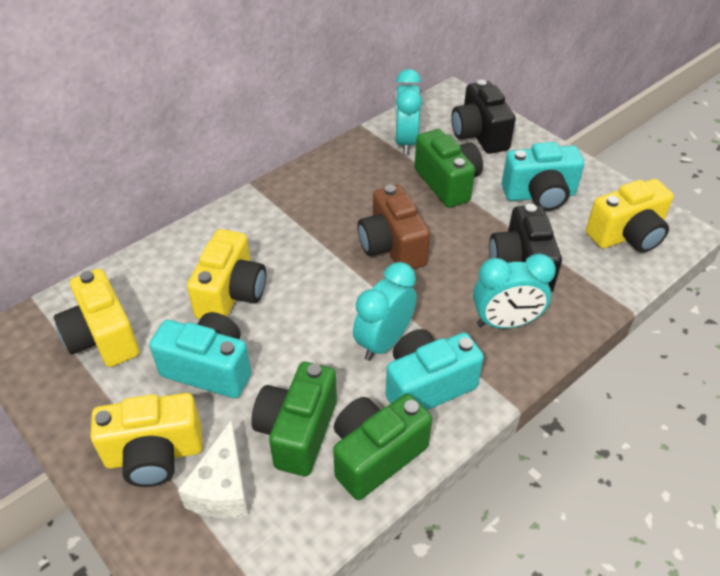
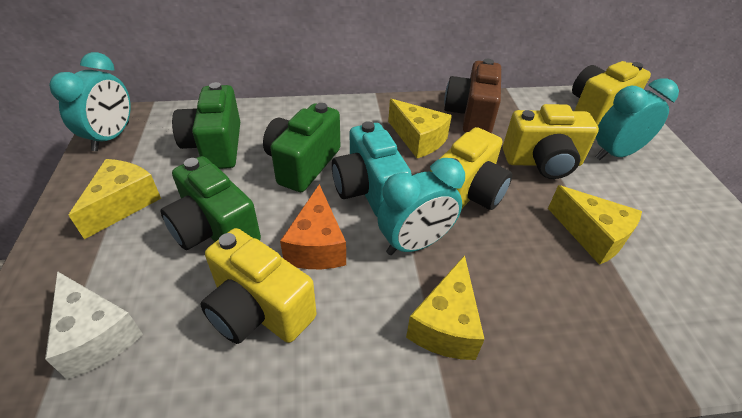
black camera: 2 -> 0
orange cheese: 0 -> 1
turquoise camera: 3 -> 1
yellow cheese: 0 -> 4

